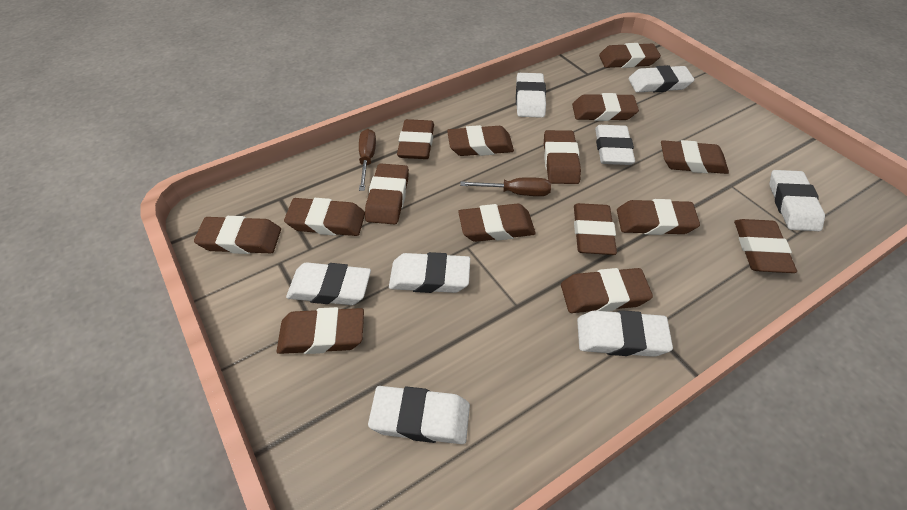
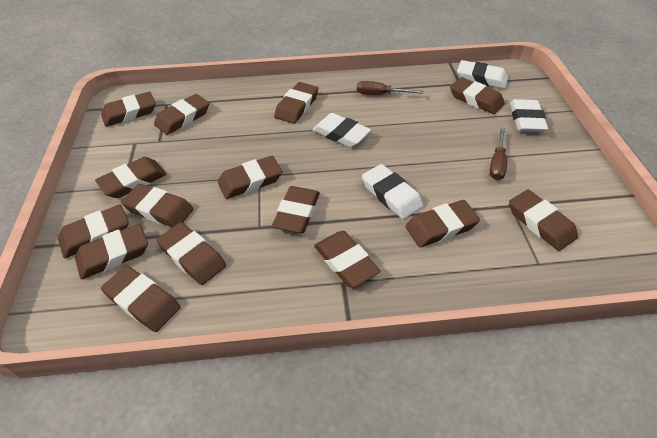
white eraser: 8 -> 4

